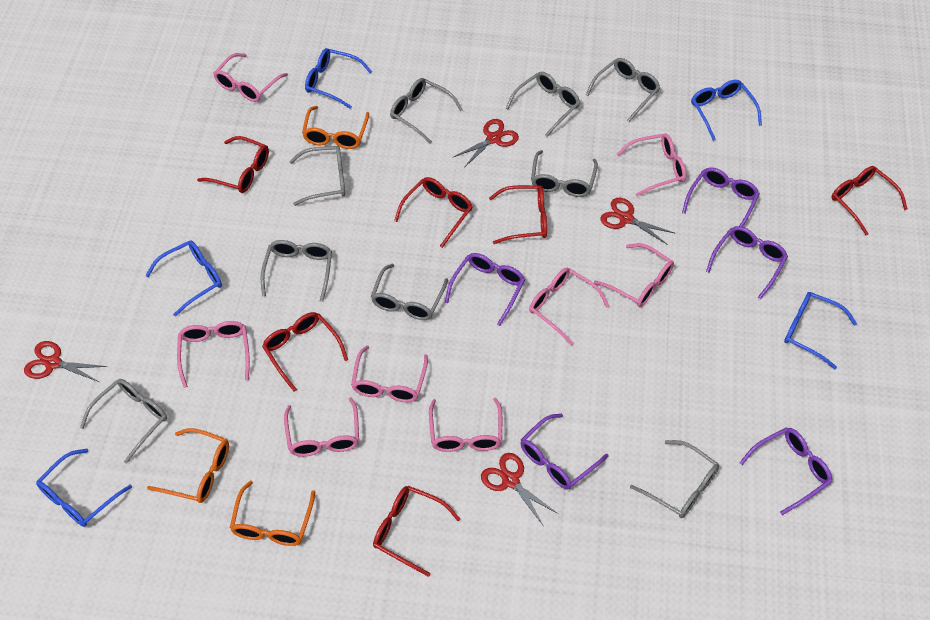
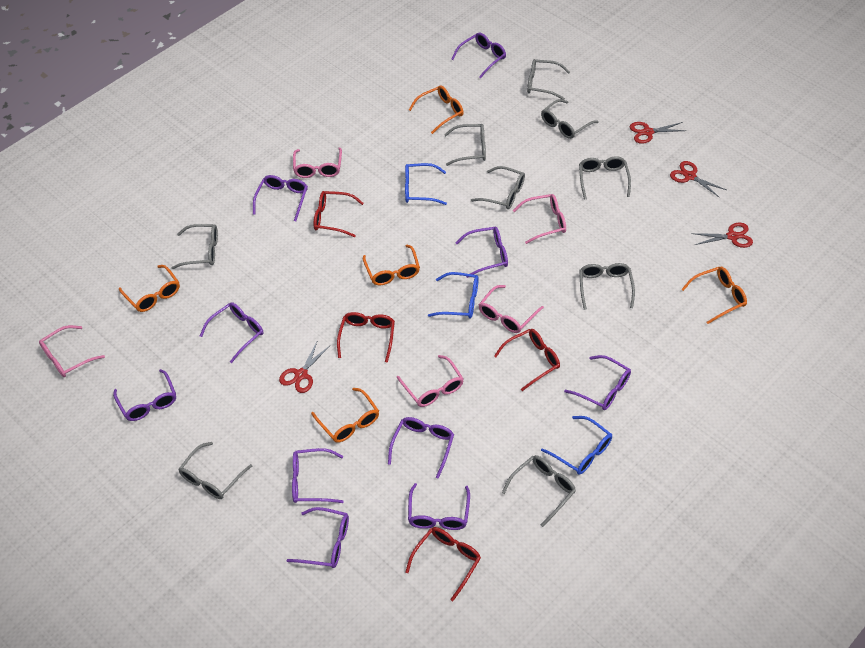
blue glasses: 5 -> 3
orange glasses: 3 -> 5
pink glasses: 8 -> 5
purple glasses: 5 -> 10
red glasses: 6 -> 4

